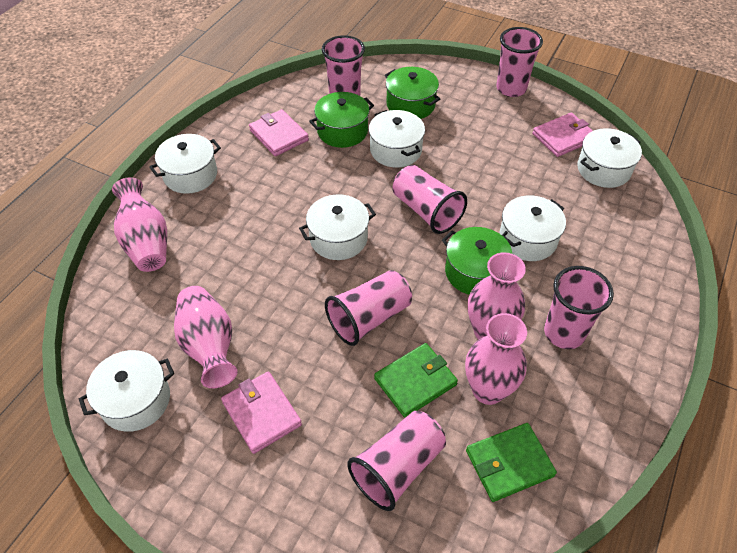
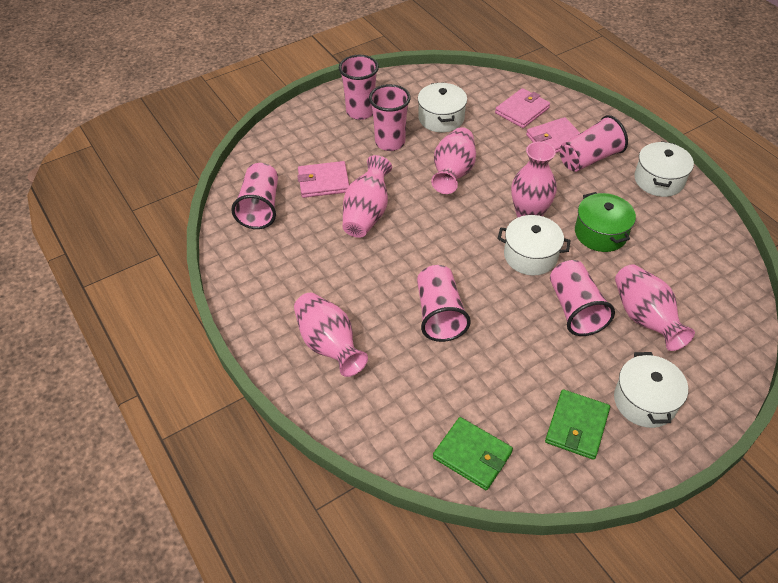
green pot: 3 -> 1
pink vase: 4 -> 5
white pot: 6 -> 4

